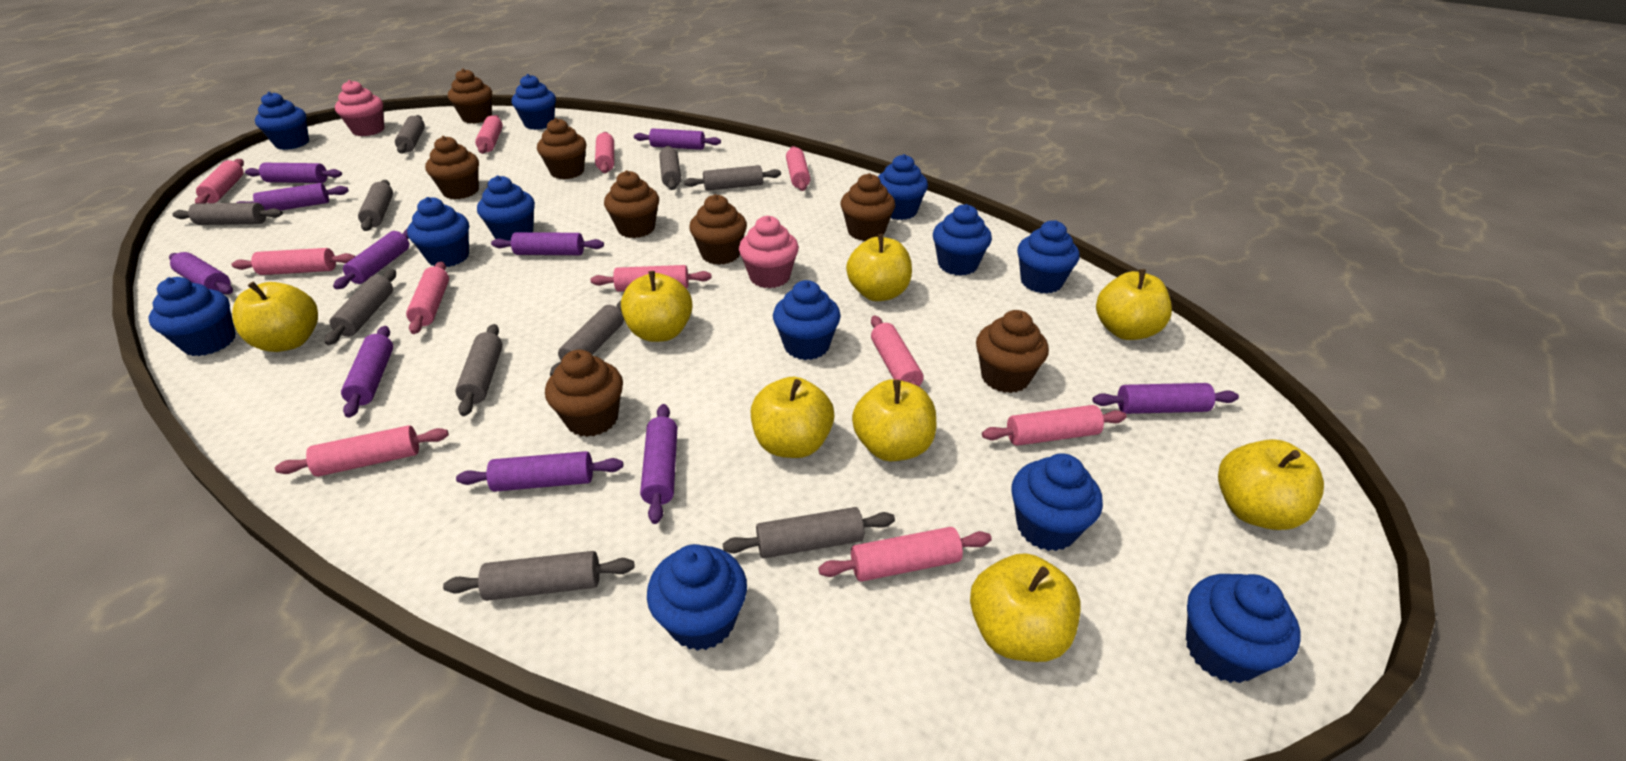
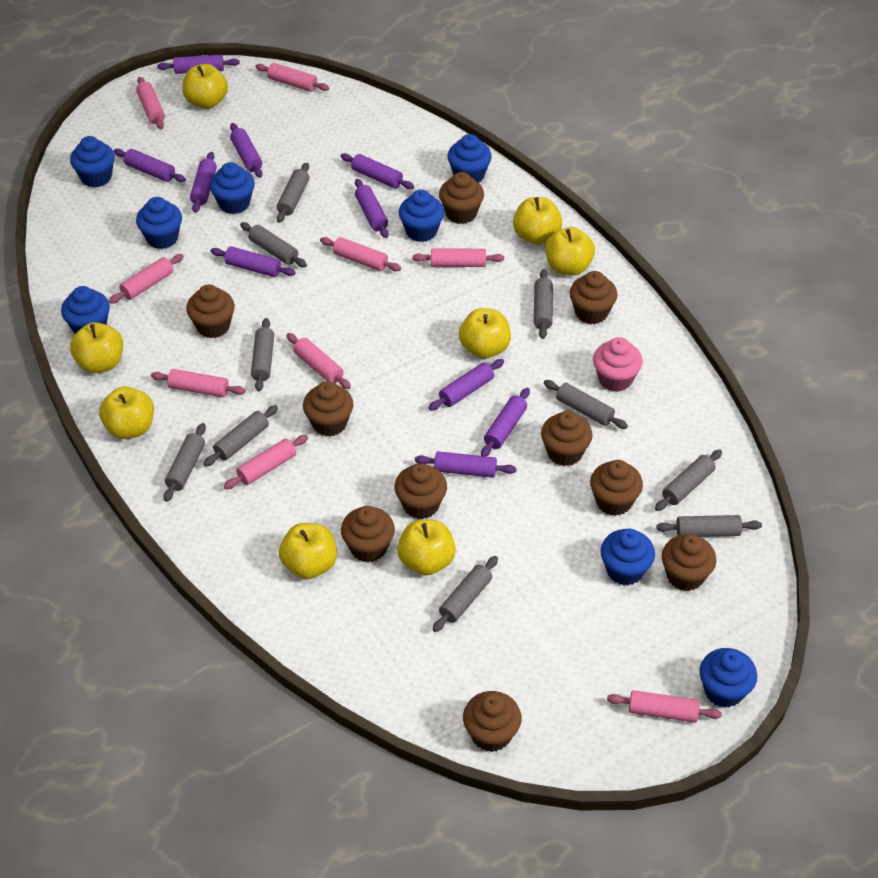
blue cupcake: 12 -> 8
brown cupcake: 8 -> 10
pink cupcake: 2 -> 1
pink rolling pin: 11 -> 9

